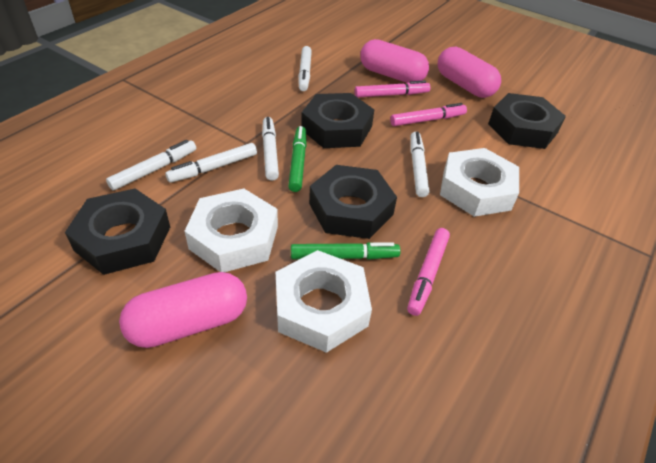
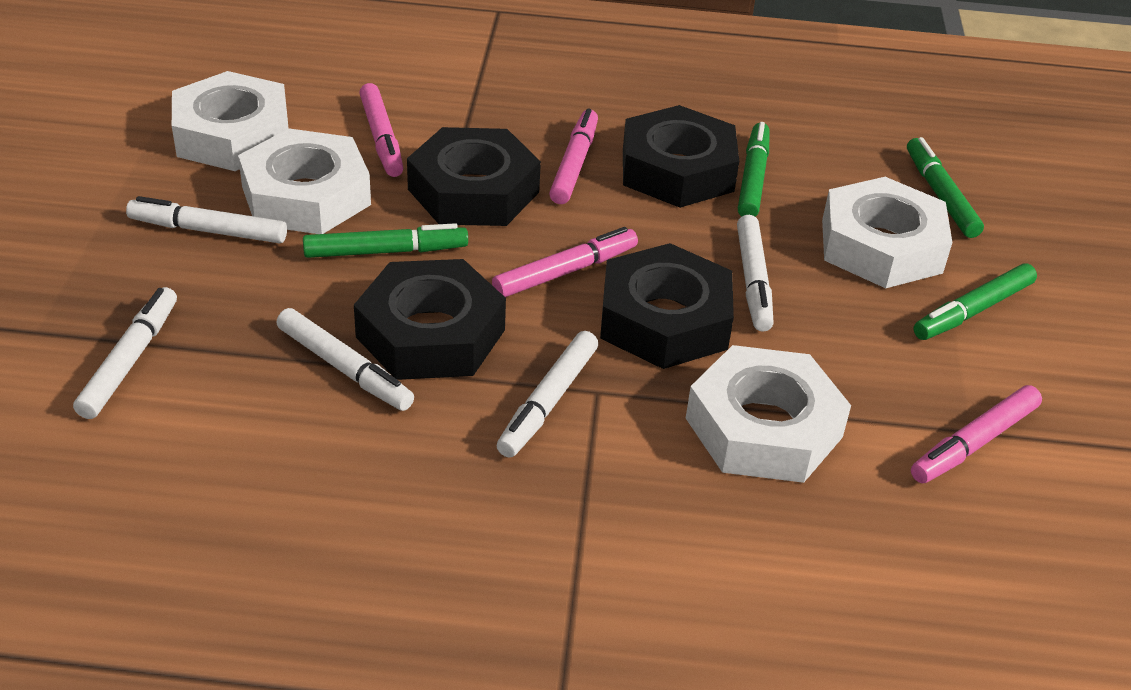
green marker: 2 -> 4
pink capsule: 3 -> 0
pink marker: 3 -> 4
white nut: 3 -> 4

